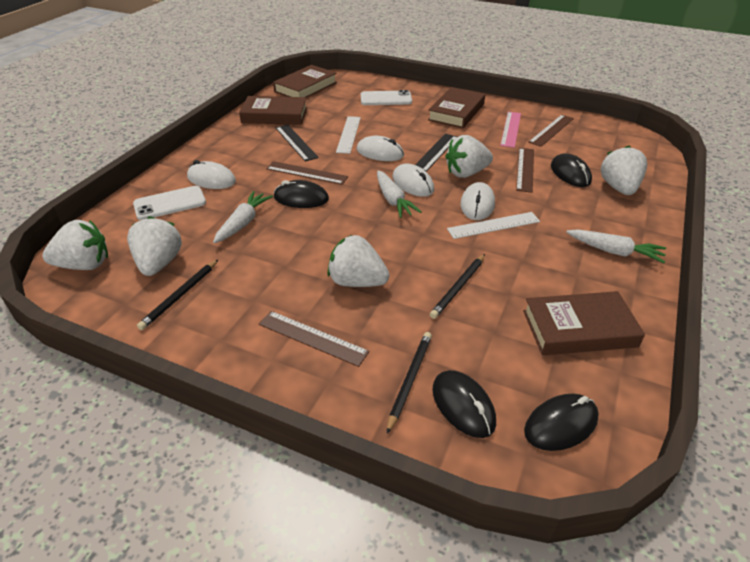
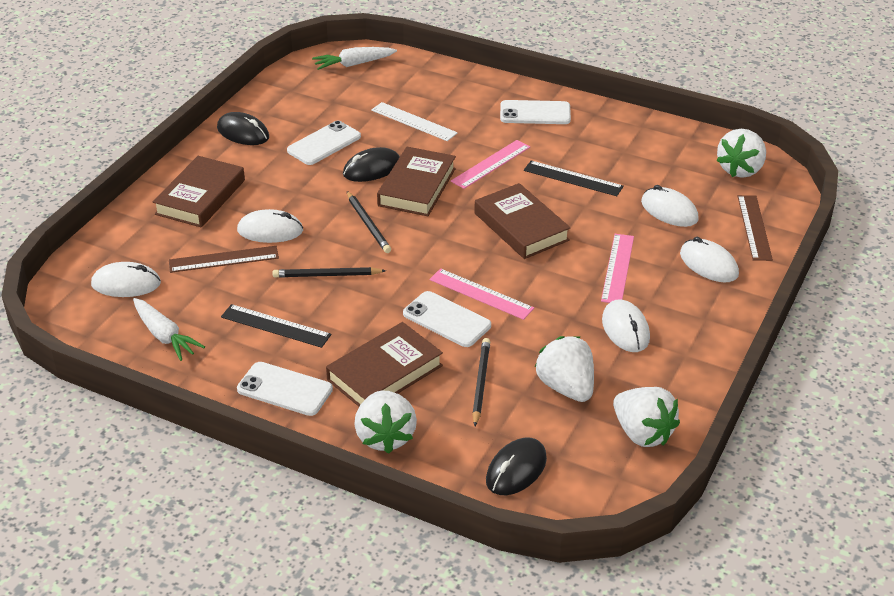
black mouse: 4 -> 3
brown ruler: 4 -> 2
pink ruler: 1 -> 3
white carrot: 3 -> 2
white mouse: 4 -> 5
white phone: 2 -> 4
white ruler: 2 -> 1
white strawberry: 5 -> 4

